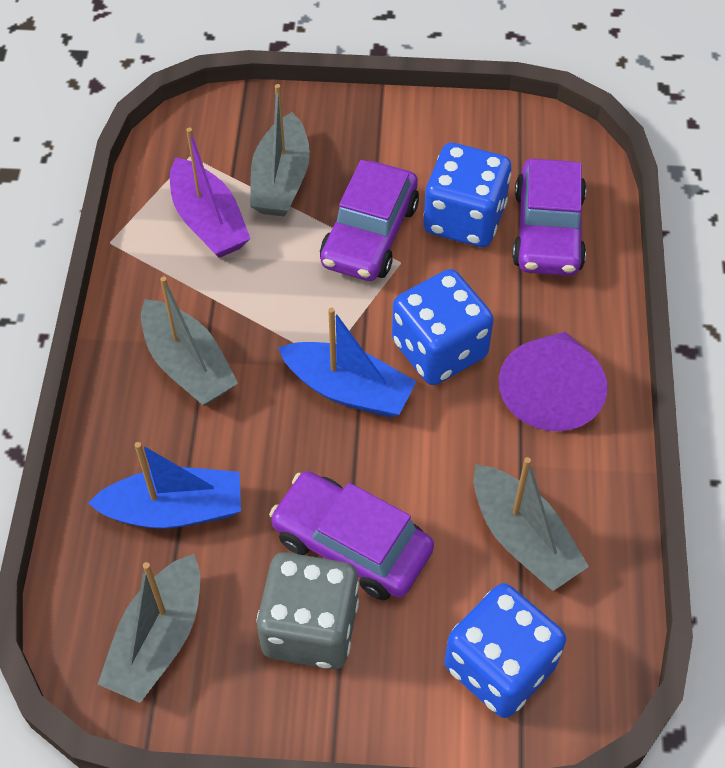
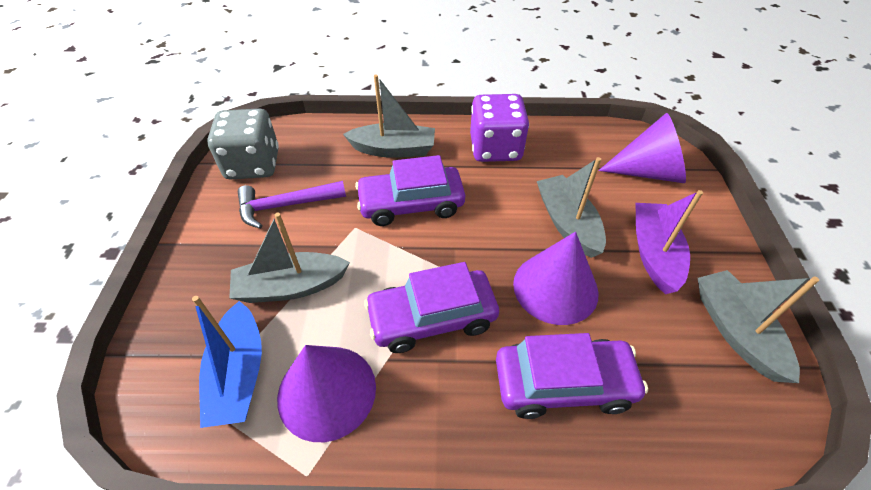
blue boat: 2 -> 1
blue dice: 3 -> 0
purple cone: 1 -> 3
purple dice: 0 -> 1
purple hammer: 0 -> 1

